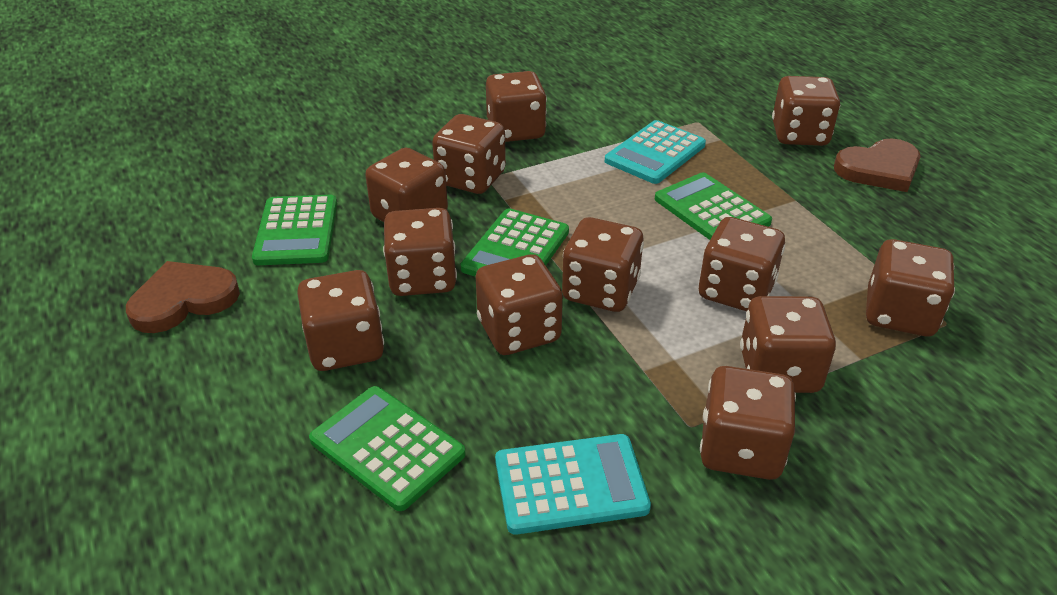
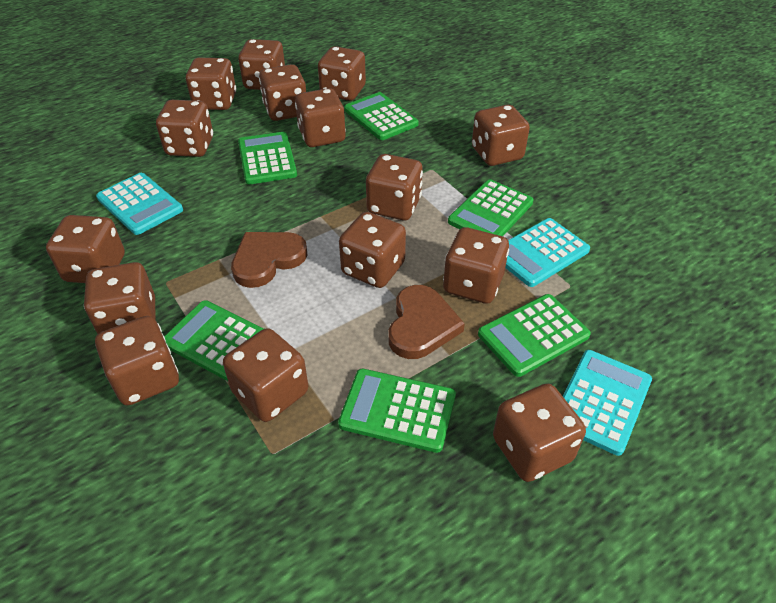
brown dice: 12 -> 15
green calculator: 4 -> 6
turquoise calculator: 2 -> 3

